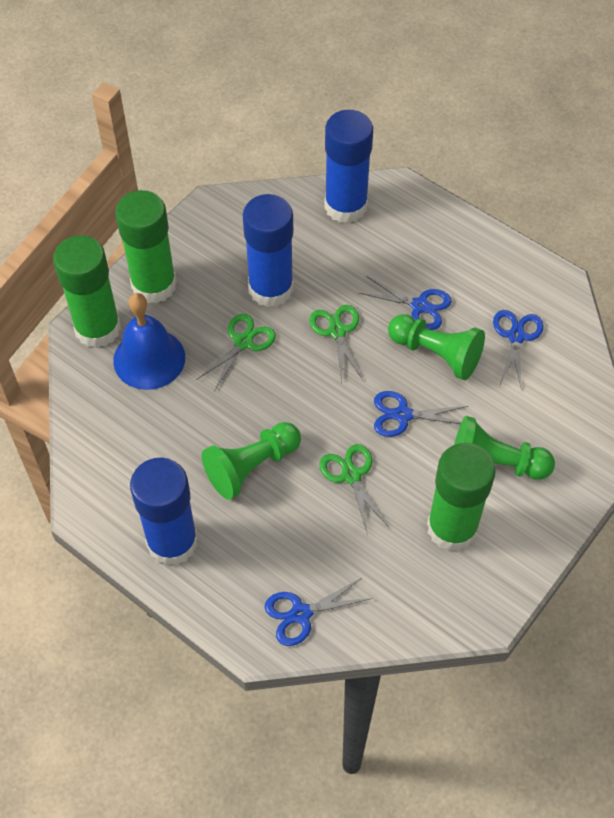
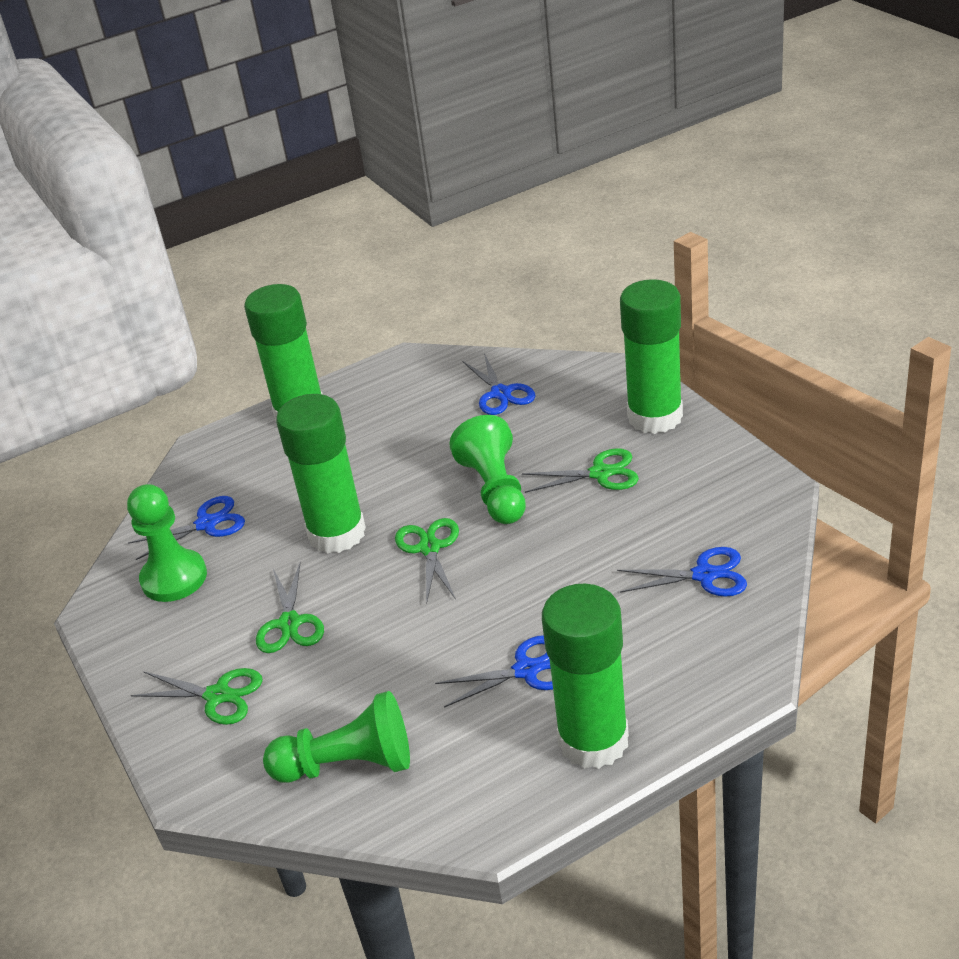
blue bell: 1 -> 0
blue glue stick: 3 -> 0
green glue stick: 3 -> 4
green scissors: 3 -> 4

